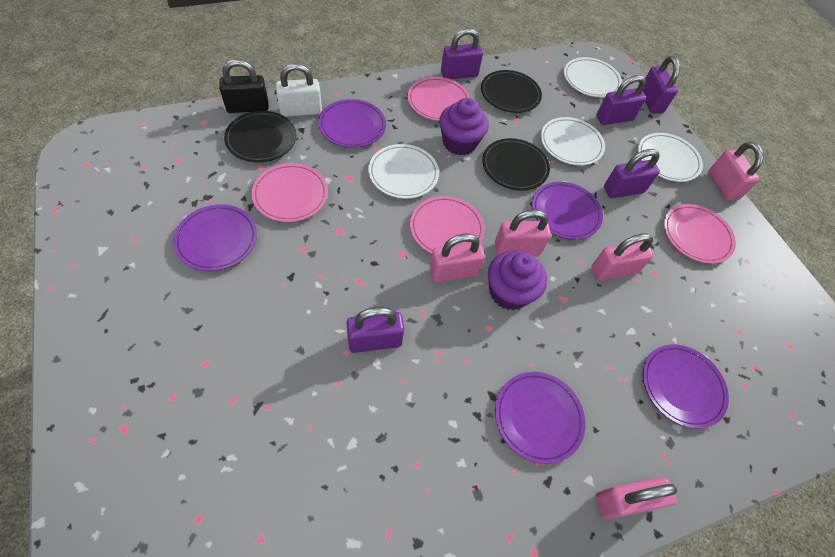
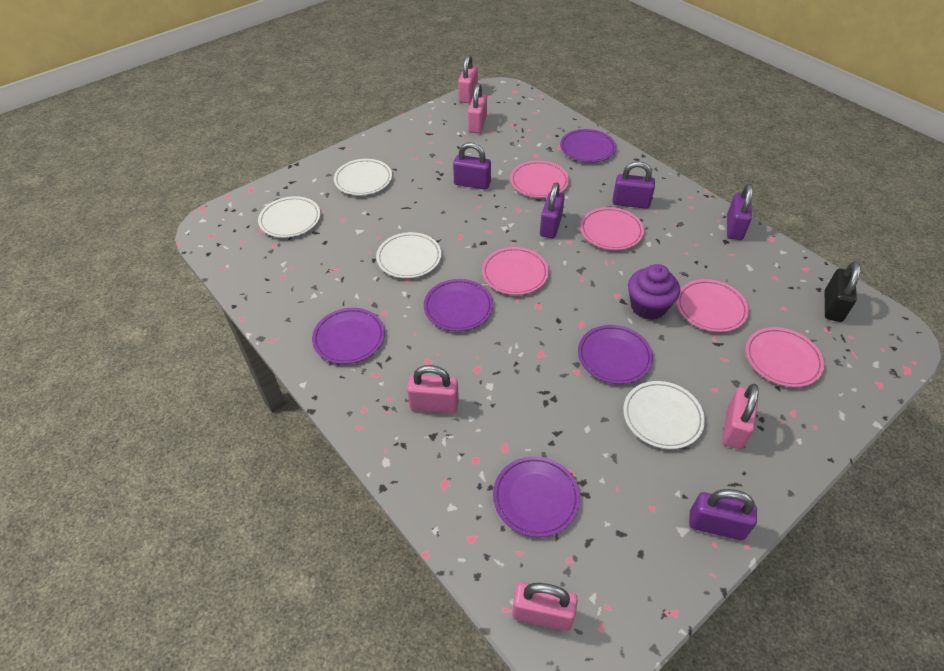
black plate: 3 -> 0
pink plate: 4 -> 5
purple cupcake: 2 -> 1
white padlock: 1 -> 0

